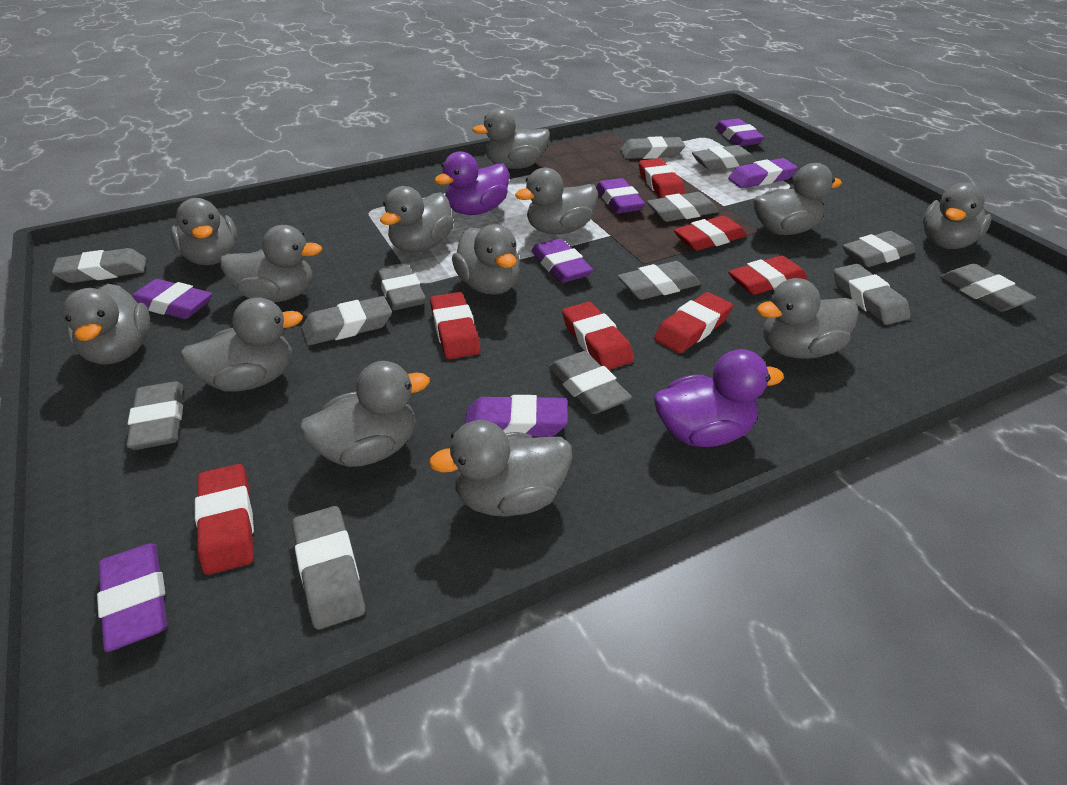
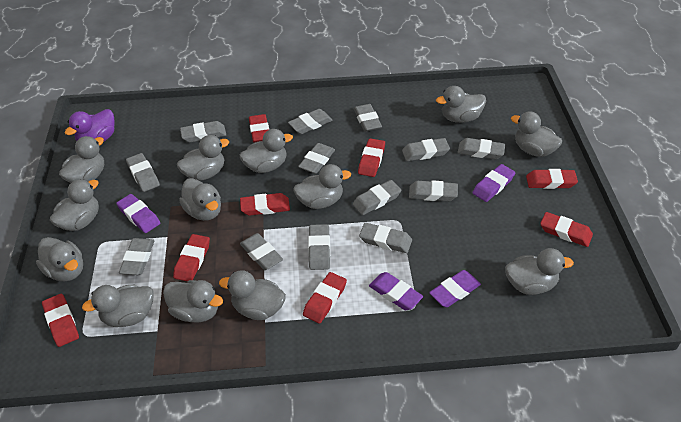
purple duck: 2 -> 1
purple eraser: 7 -> 4
red eraser: 7 -> 8

